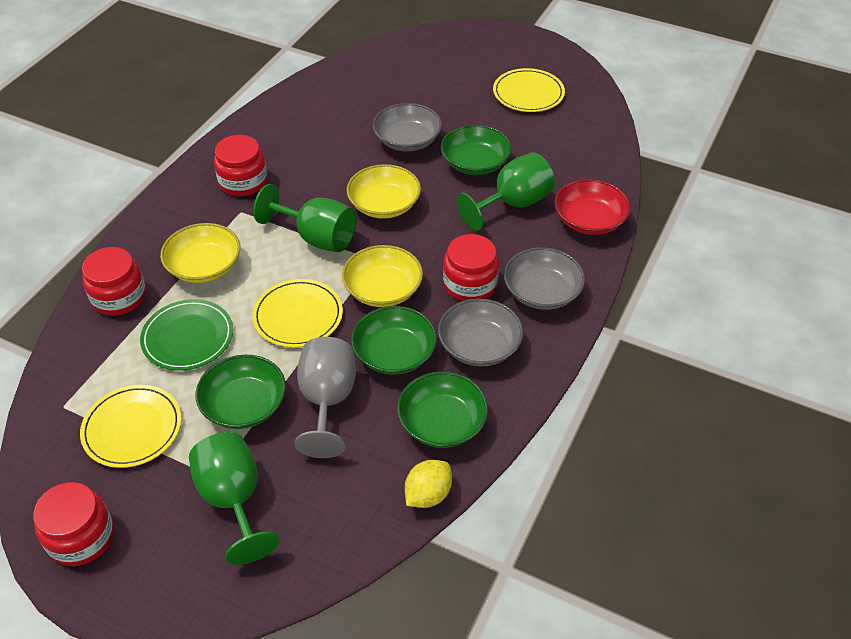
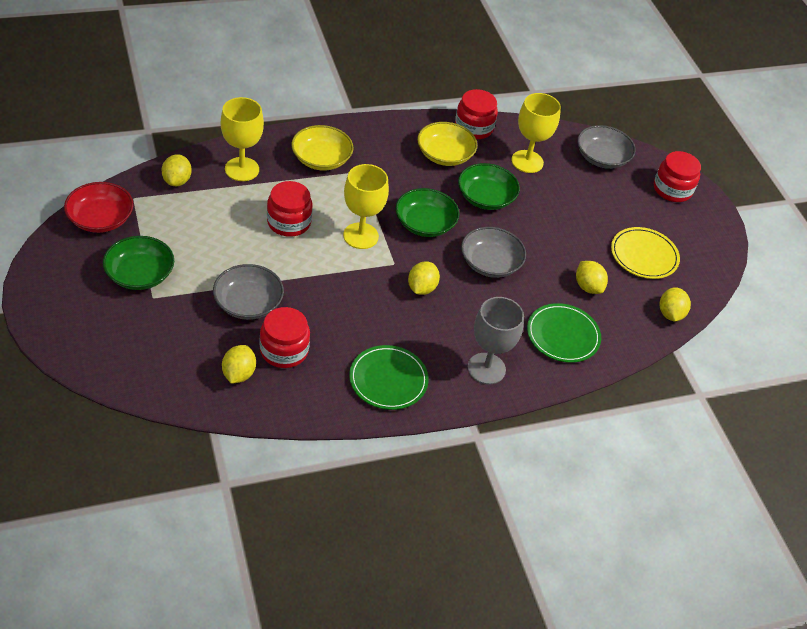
green bowl: 4 -> 3
green goblet: 3 -> 0
green plate: 1 -> 2
yellow bowl: 3 -> 2
yellow goblet: 0 -> 3
yellow lemon: 1 -> 5
yellow plate: 3 -> 1

